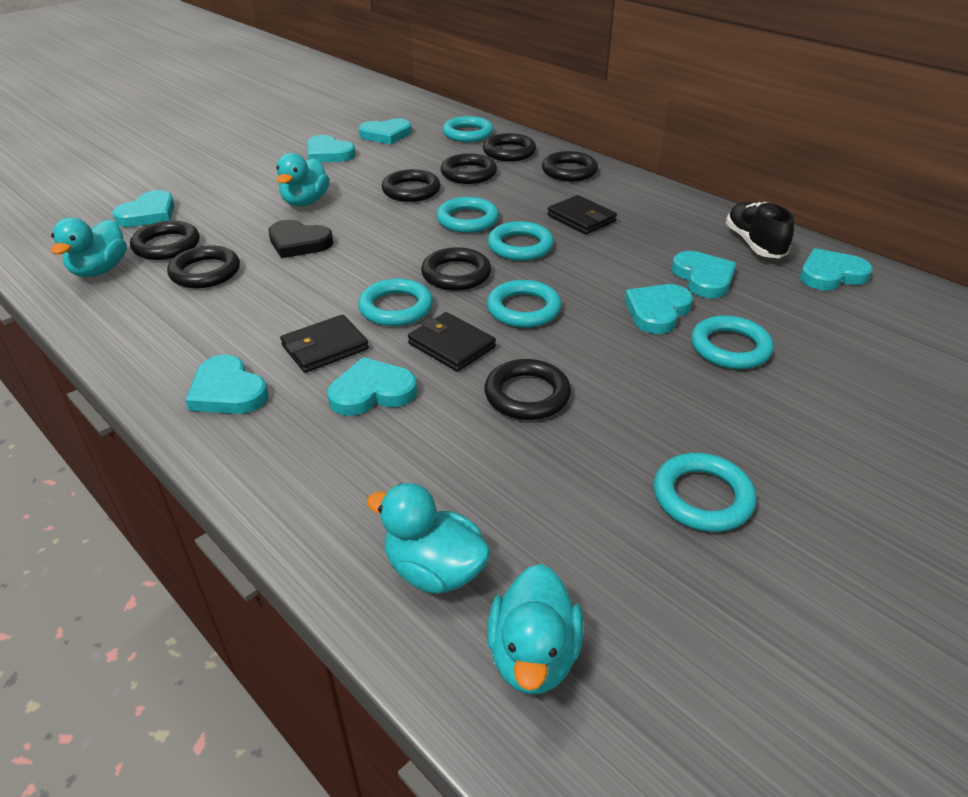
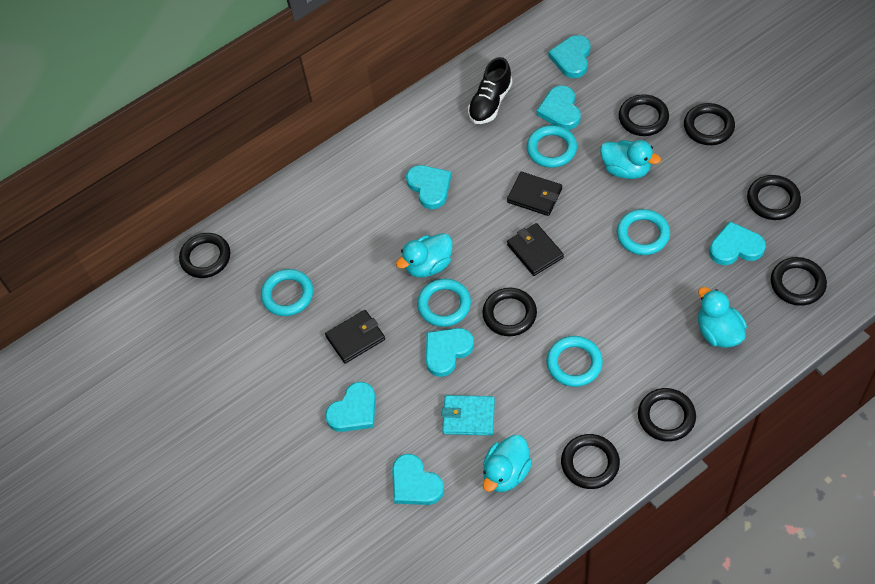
black heart: 1 -> 0
turquoise heart: 8 -> 7
turquoise ring: 7 -> 5
turquoise wallet: 0 -> 1

